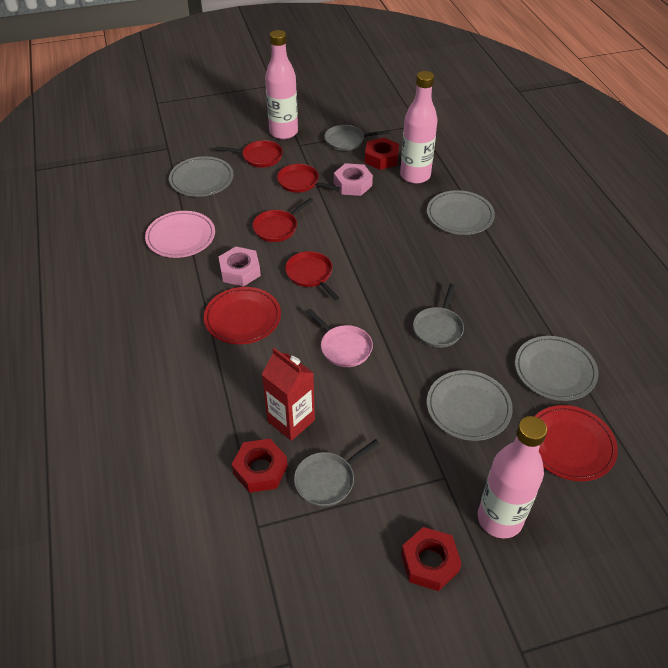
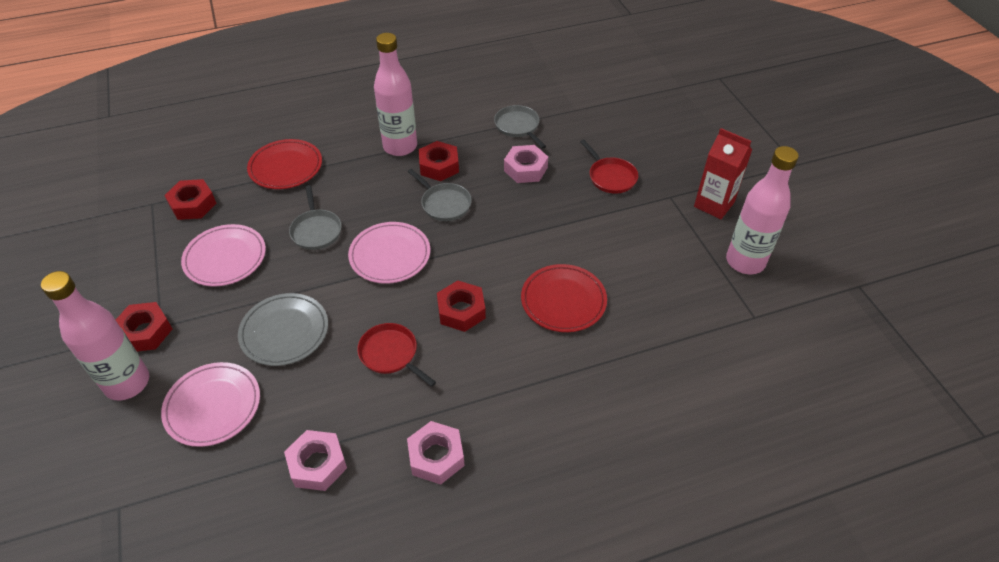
grey plate: 4 -> 1
pink nut: 2 -> 3
pink pan: 1 -> 0
pink plate: 1 -> 3
red nut: 3 -> 4
red pan: 4 -> 2

